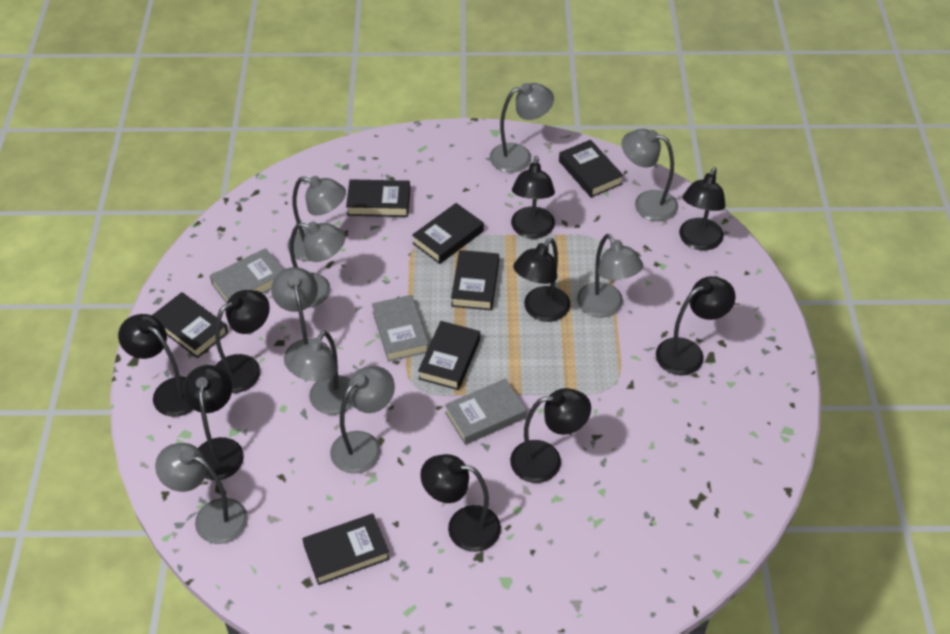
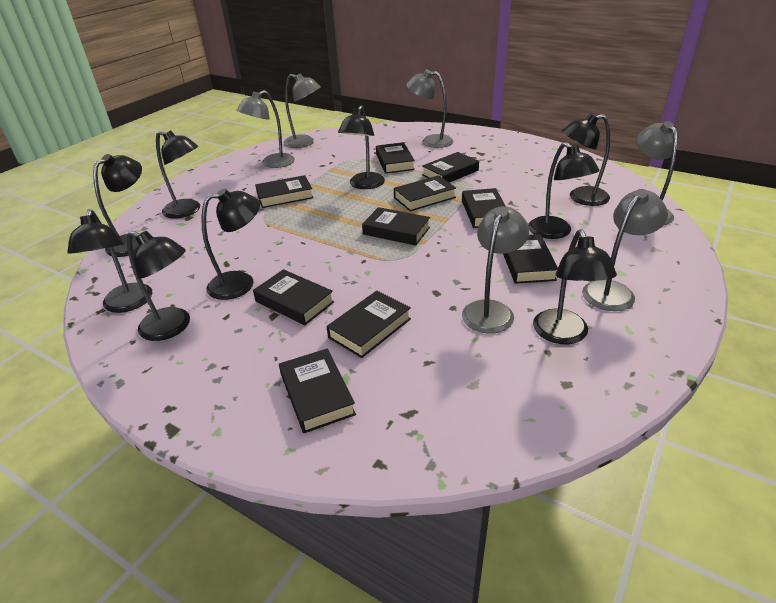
black book: 7 -> 10
grey book: 3 -> 0
grey lamp: 9 -> 6

